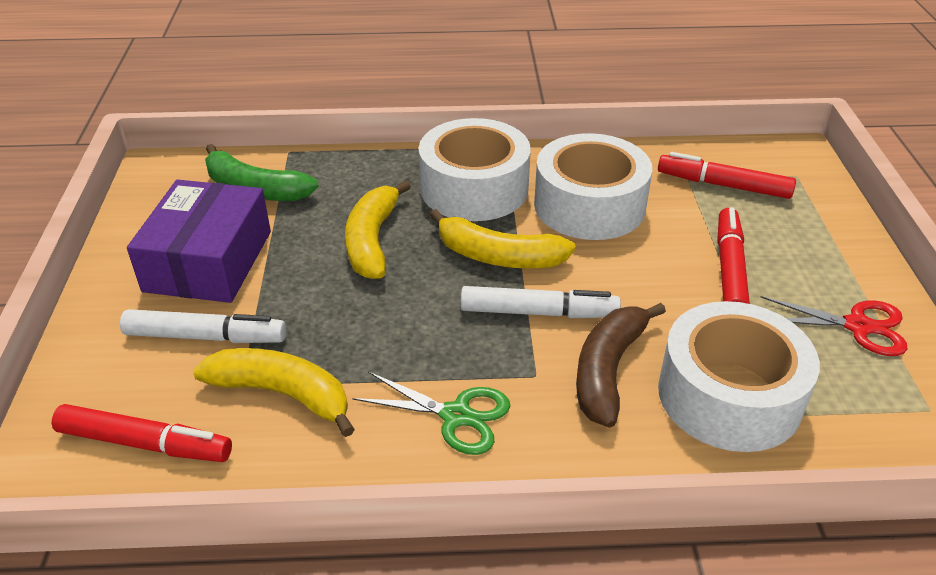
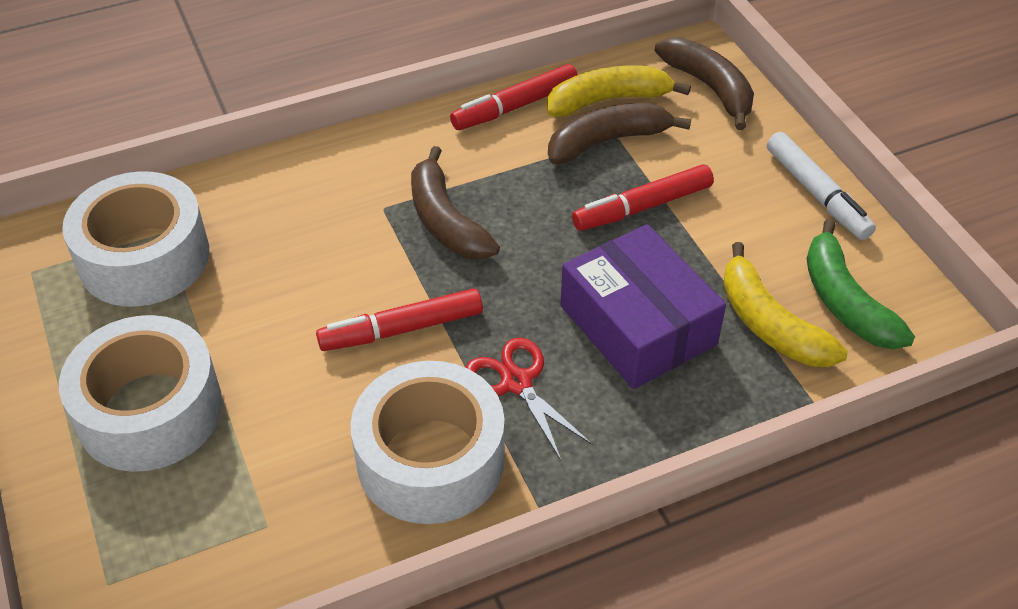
brown banana: 1 -> 3
green scissors: 1 -> 0
white marker: 2 -> 1
yellow banana: 3 -> 2

